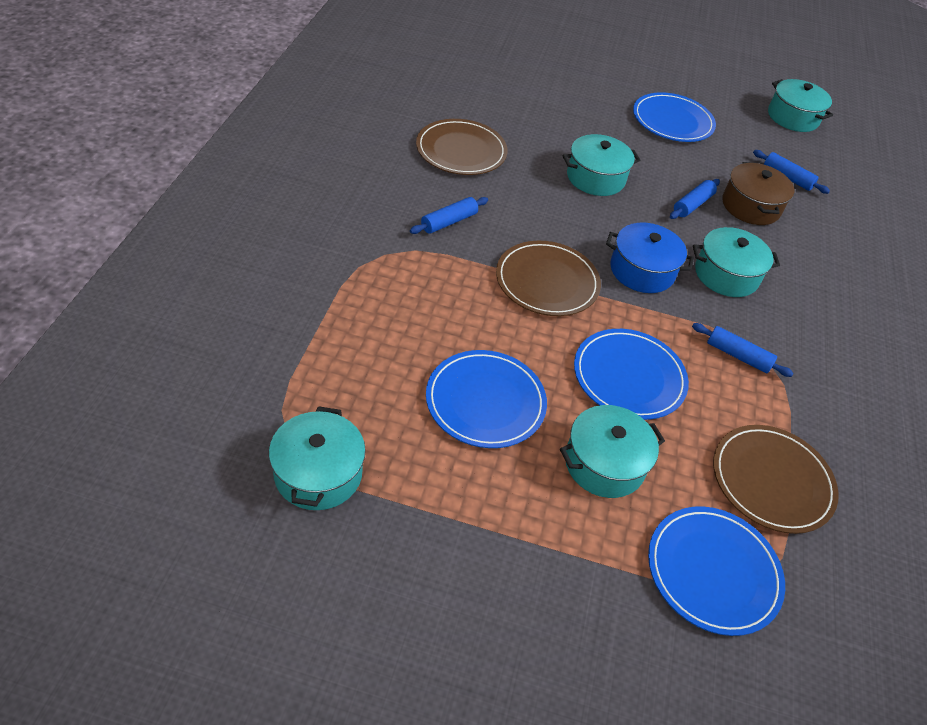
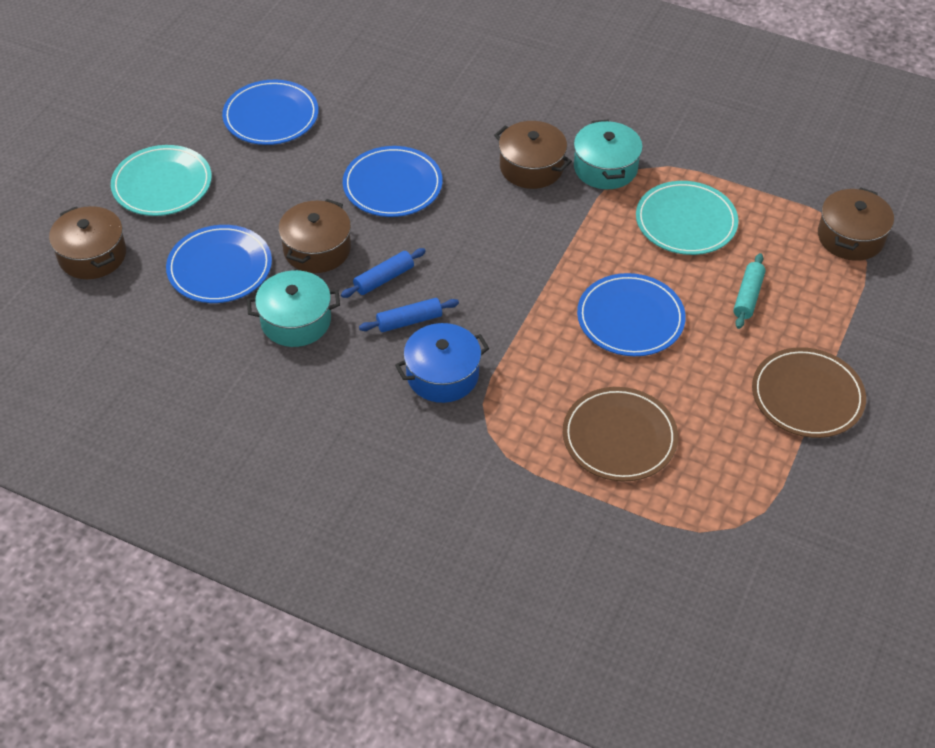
blue rolling pin: 4 -> 2
brown plate: 3 -> 2
brown pot: 1 -> 4
turquoise plate: 0 -> 2
turquoise pot: 5 -> 2
turquoise rolling pin: 0 -> 1

